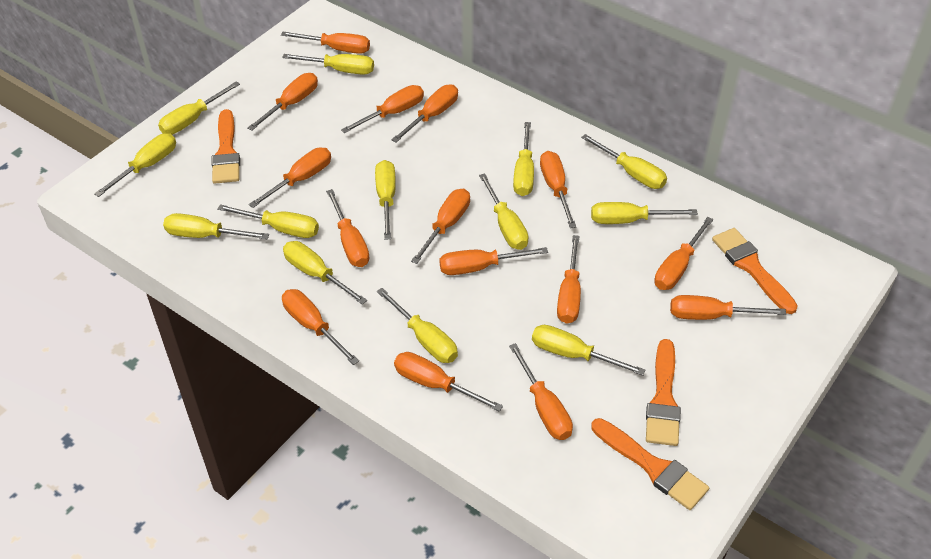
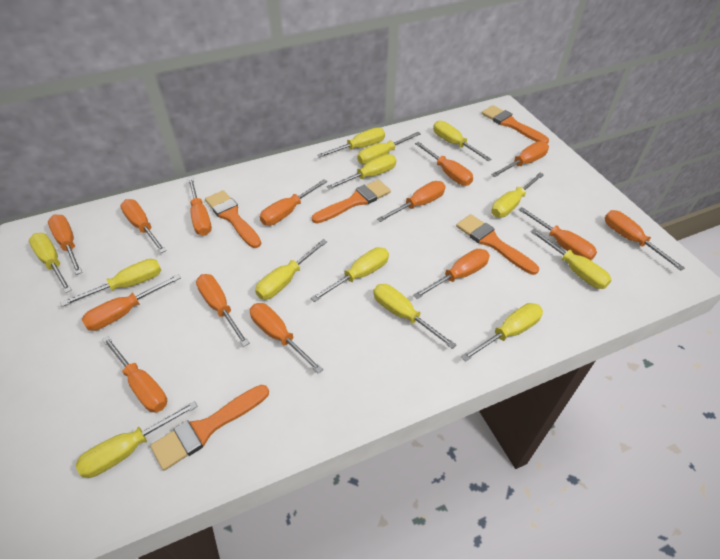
orange brush: 4 -> 5
orange screwdriver: 15 -> 14

